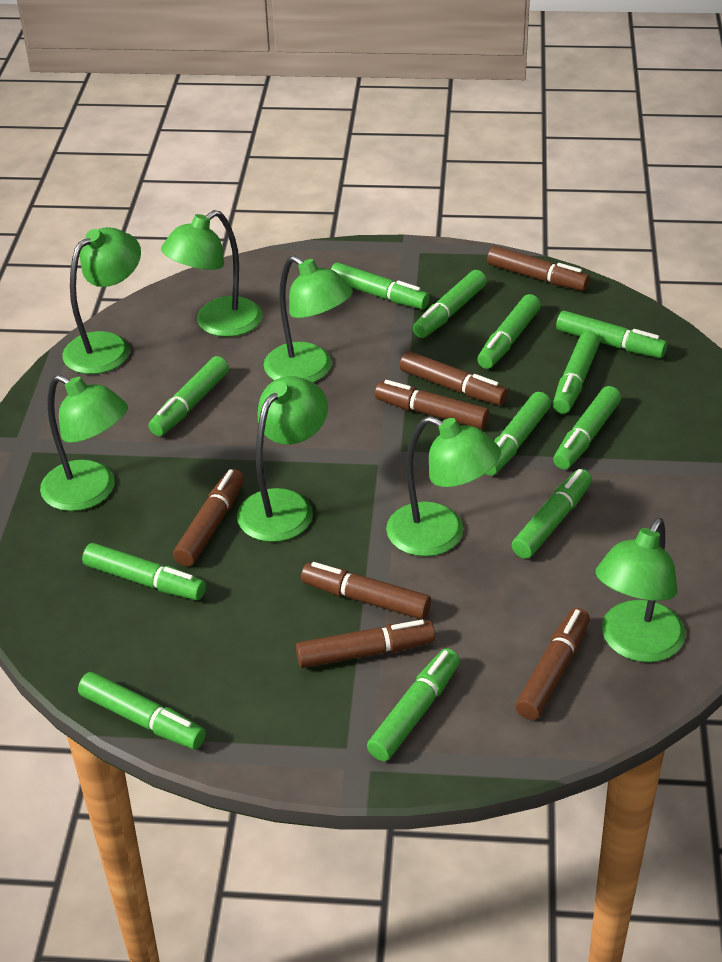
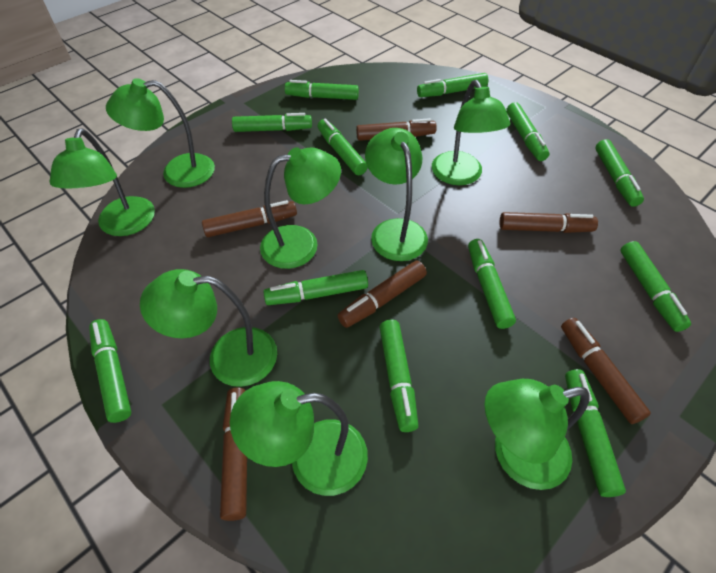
brown marker: 7 -> 6
green lamp: 7 -> 8

